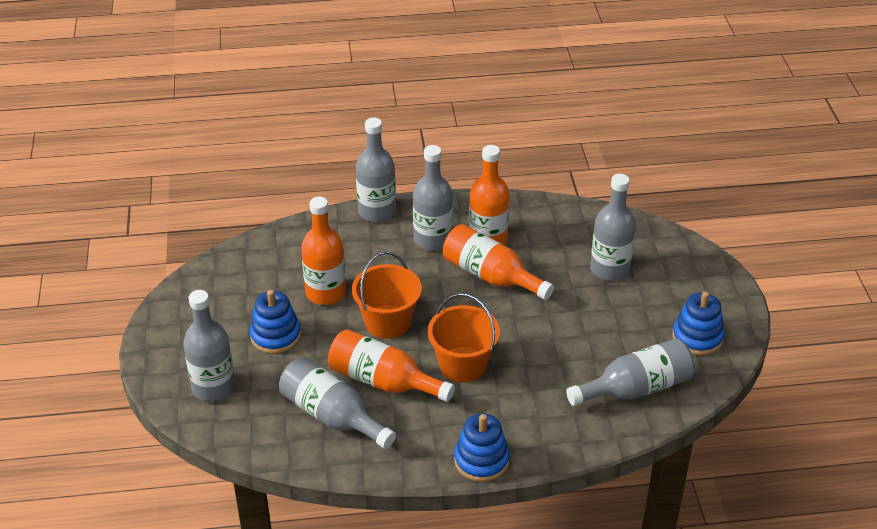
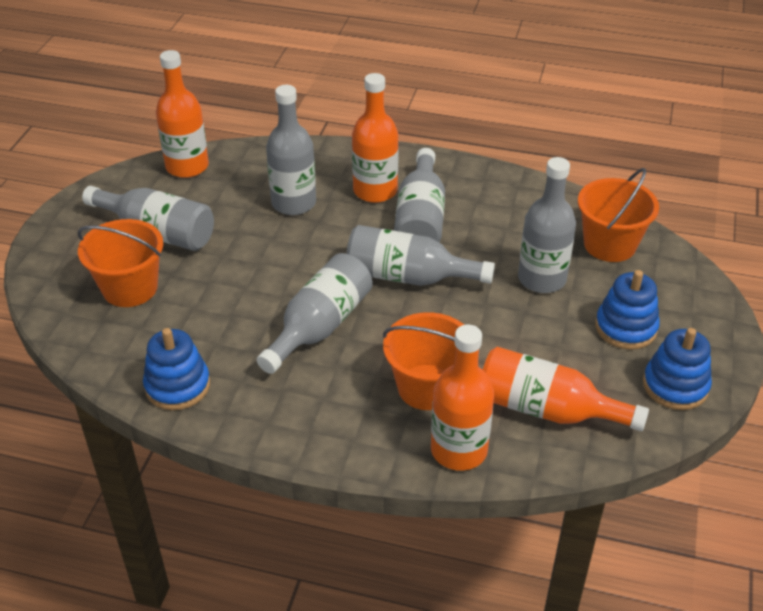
orange bucket: 2 -> 3

